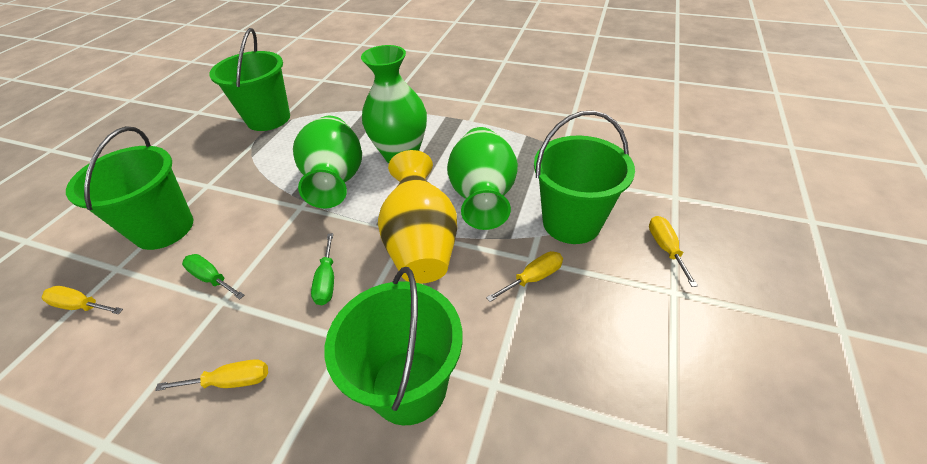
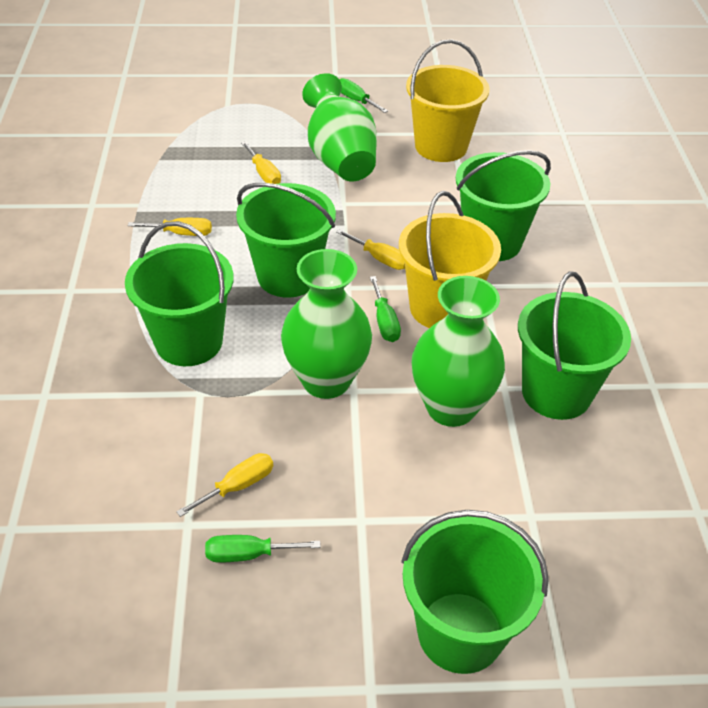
green bucket: 4 -> 5
green screwdriver: 2 -> 3
yellow bucket: 0 -> 2
yellow vase: 1 -> 0

